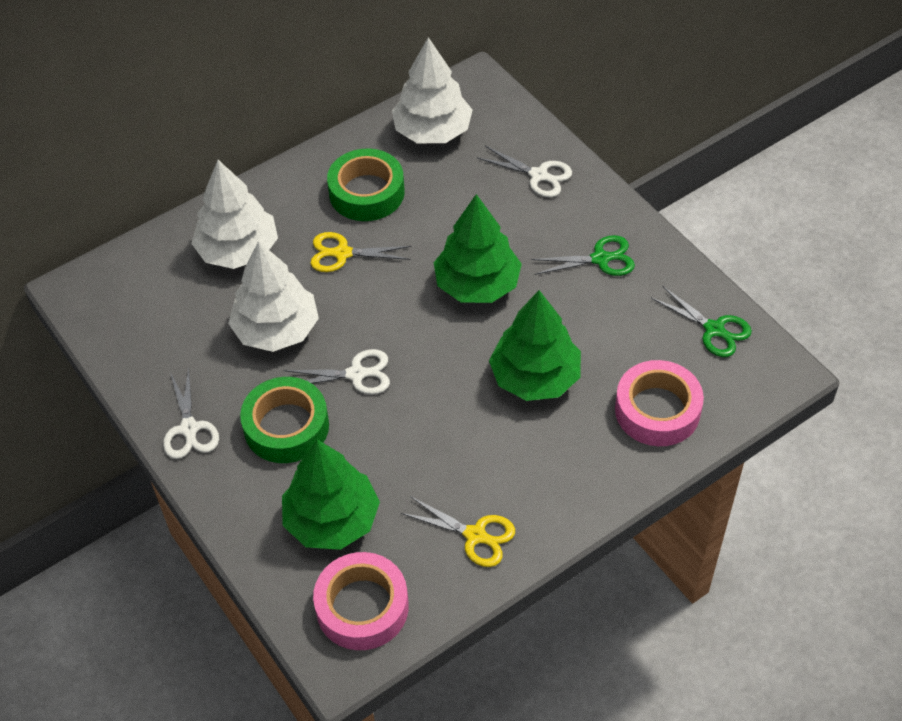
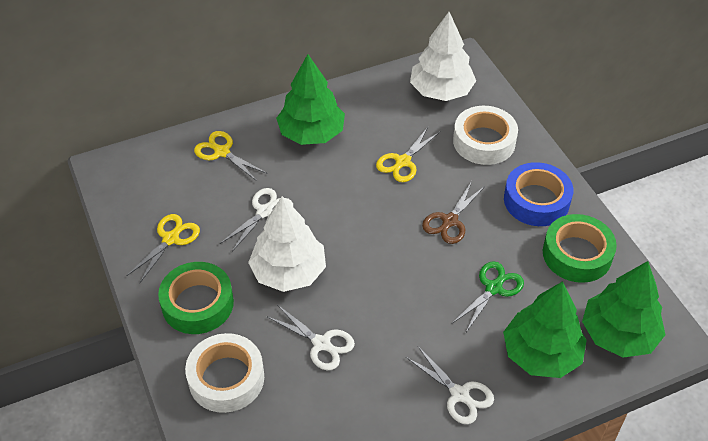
blue tape: 0 -> 1
brown scissors: 0 -> 1
green scissors: 2 -> 1
pink tape: 2 -> 0
white tape: 0 -> 2
white tree: 3 -> 2
yellow scissors: 2 -> 3

